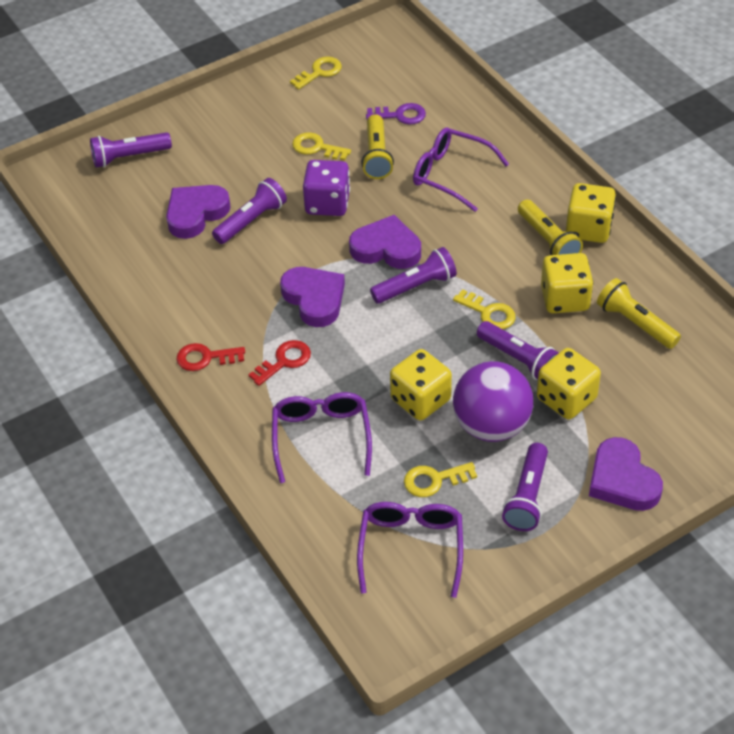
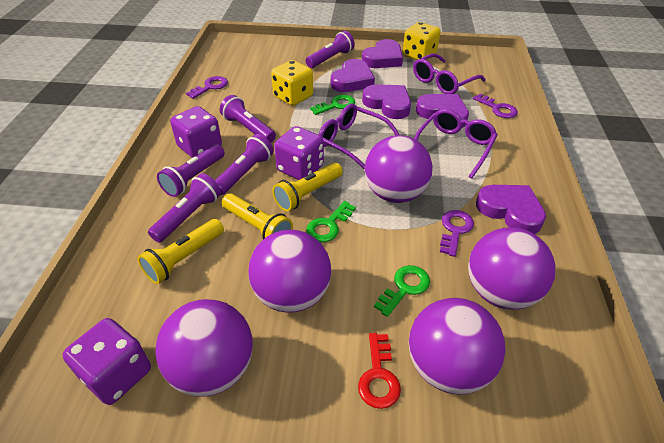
green key: 0 -> 3
purple ball: 1 -> 5
purple dice: 1 -> 3
purple heart: 4 -> 5
purple key: 1 -> 3
red key: 2 -> 1
yellow dice: 4 -> 2
yellow key: 4 -> 0

